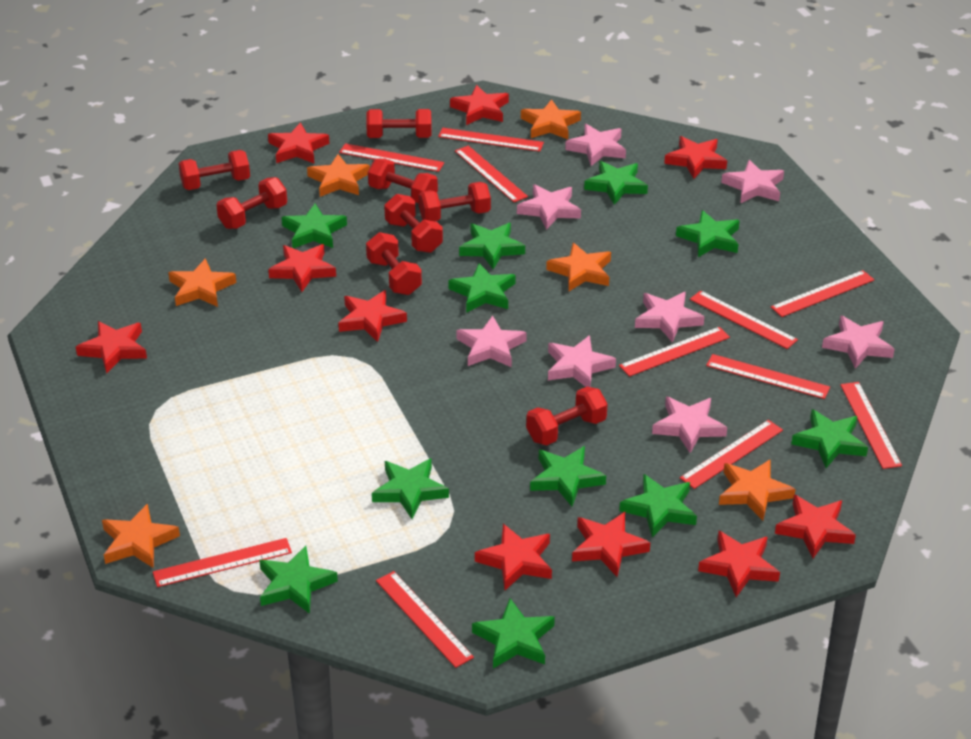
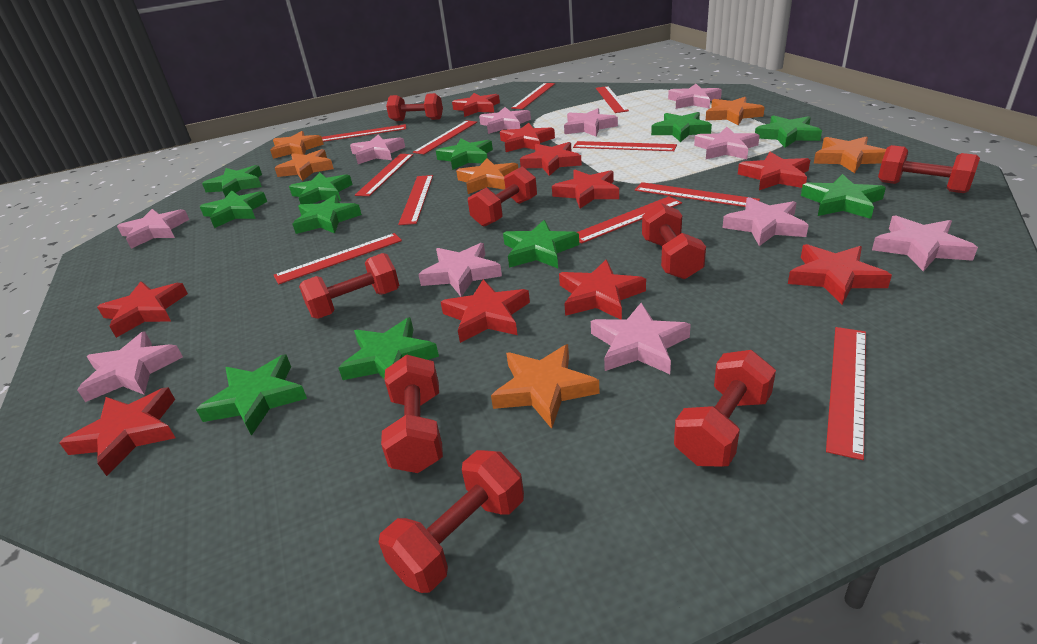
pink star: 8 -> 11

